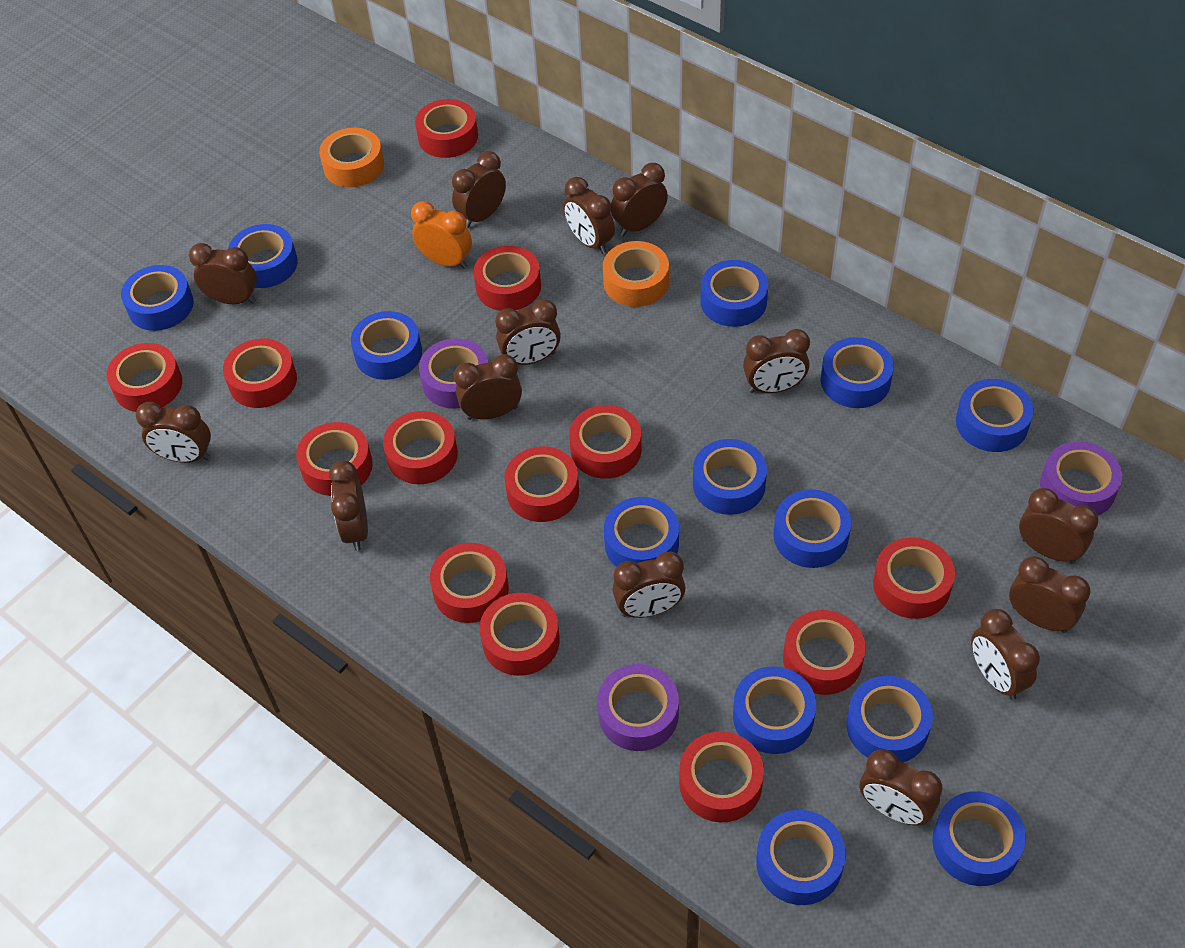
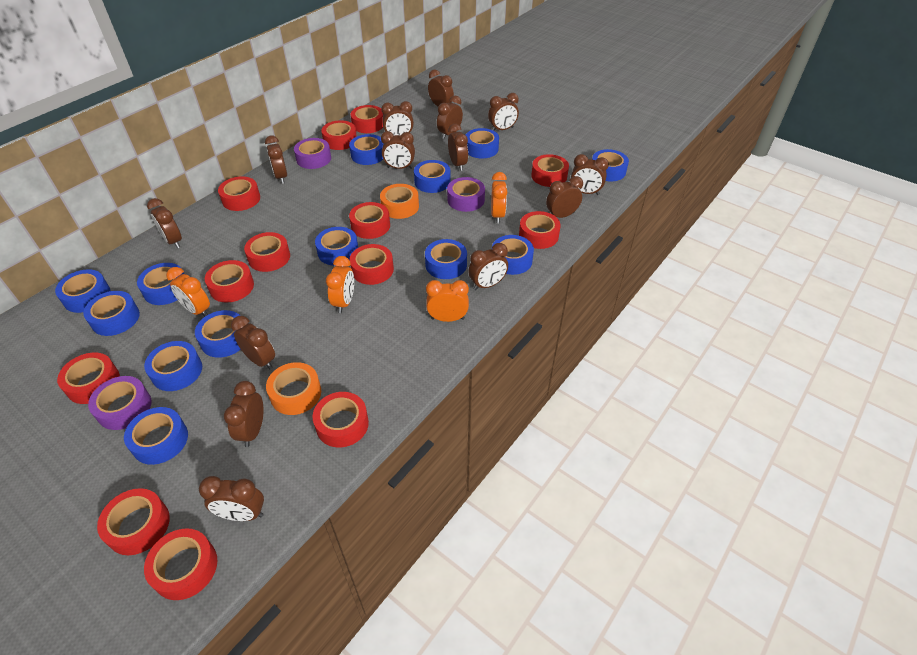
orange clock: 1 -> 4

